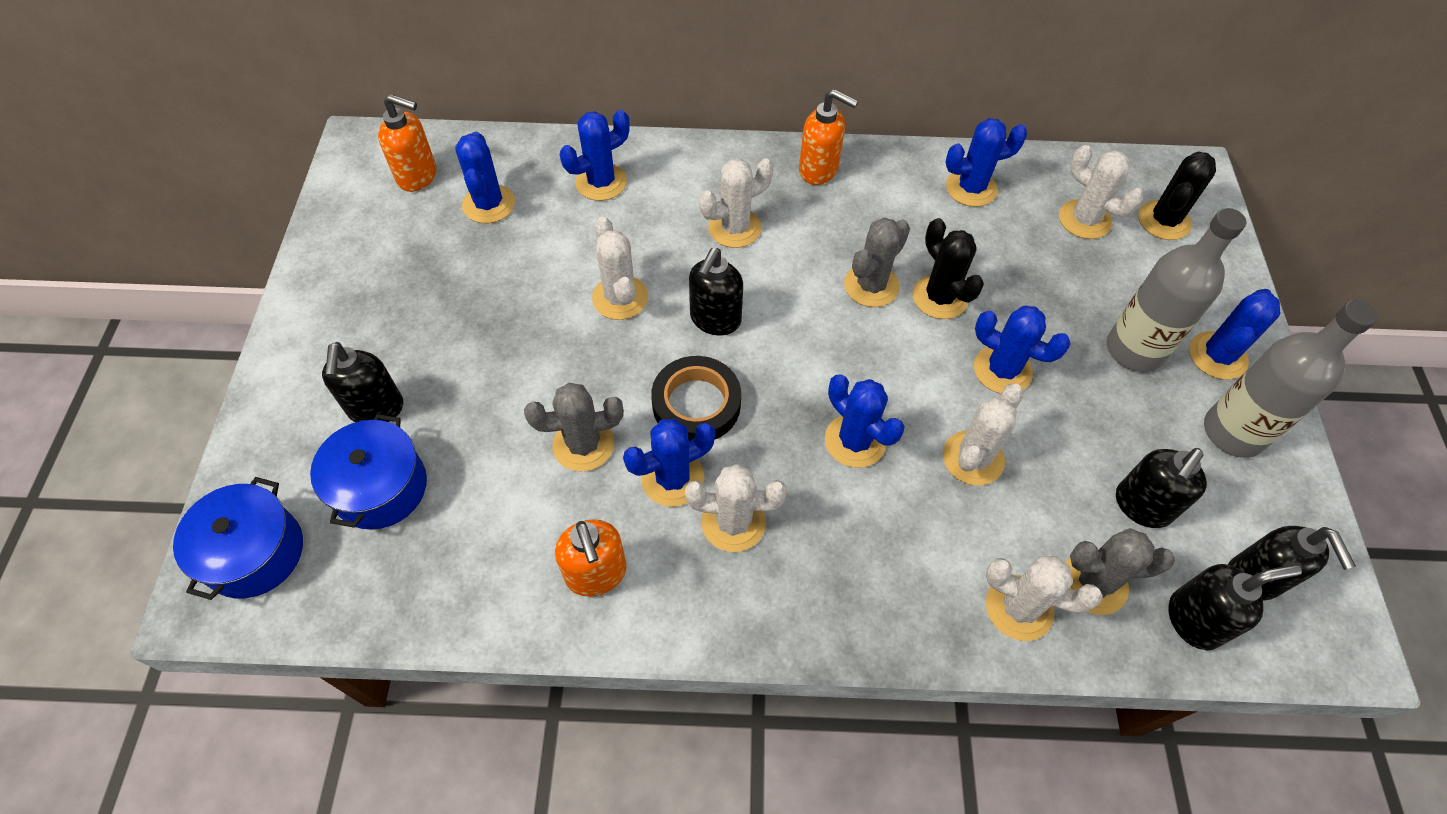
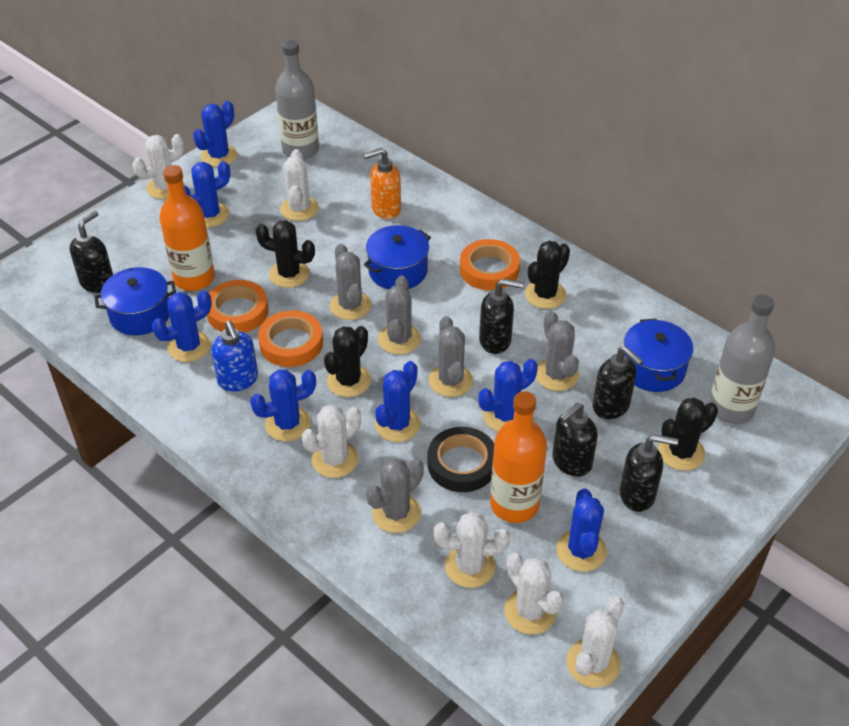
black cactus: 2 -> 4
blue pot: 2 -> 3
blue soap dispenser: 0 -> 1
grey cactus: 3 -> 5
orange bottle: 0 -> 2
orange soap dispenser: 3 -> 1
orange tape: 0 -> 3

